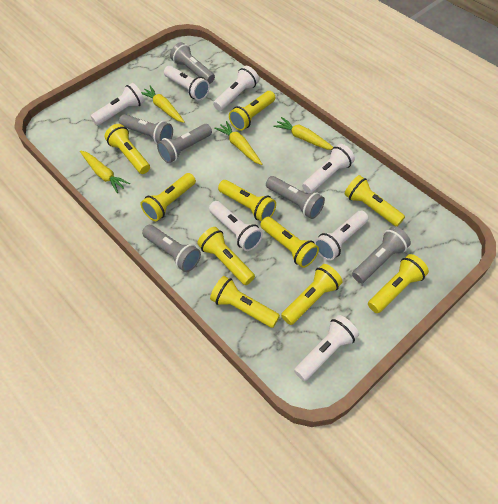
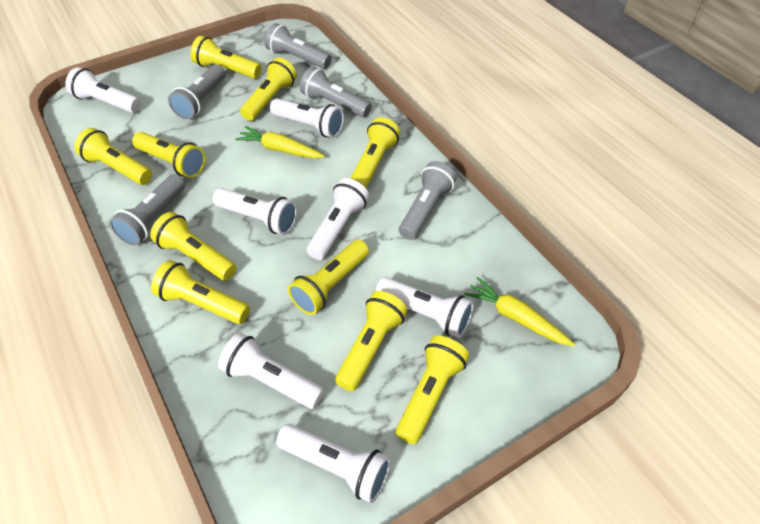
grey flashlight: 6 -> 5
yellow carrot: 4 -> 2

